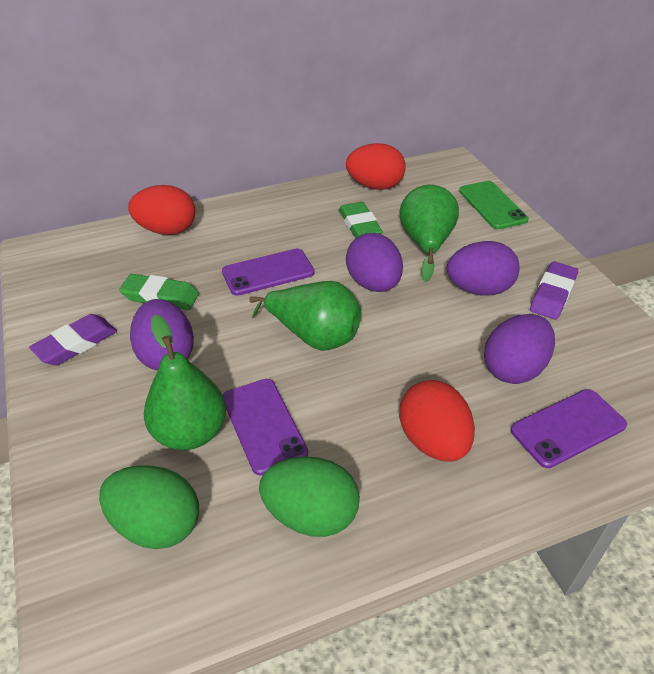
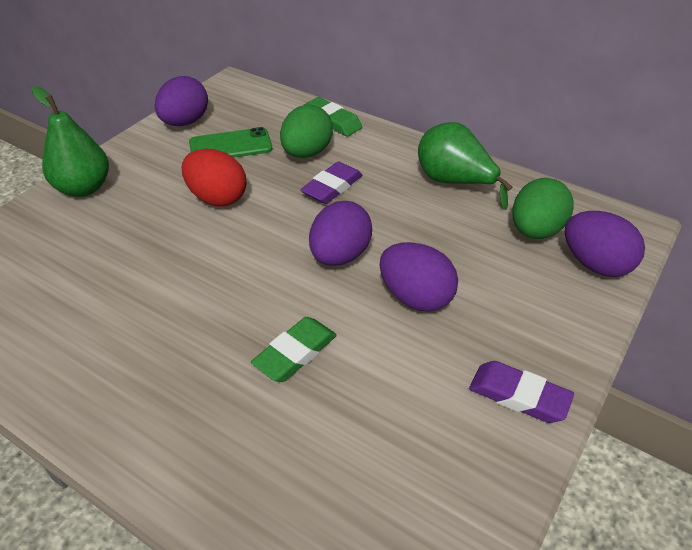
green pear: 3 -> 2
purple phone: 3 -> 0
red egg: 3 -> 1

